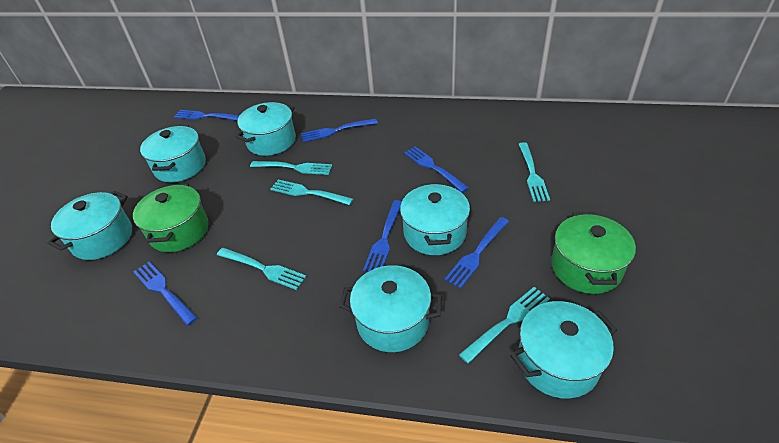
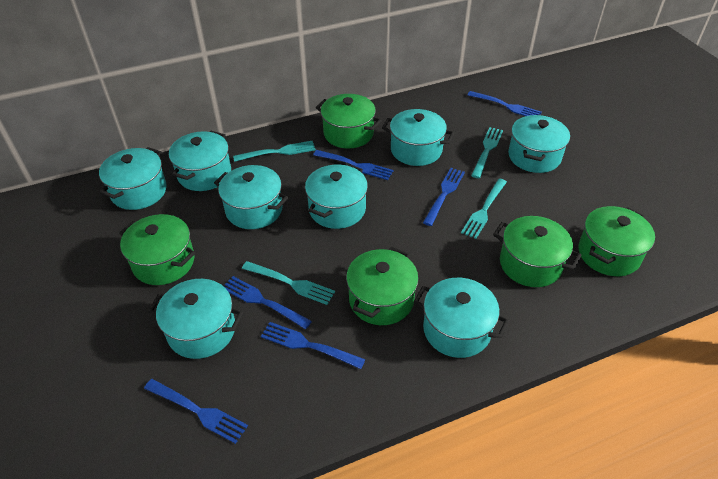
green pot: 2 -> 5
turquoise fork: 5 -> 4
turquoise pot: 6 -> 8

